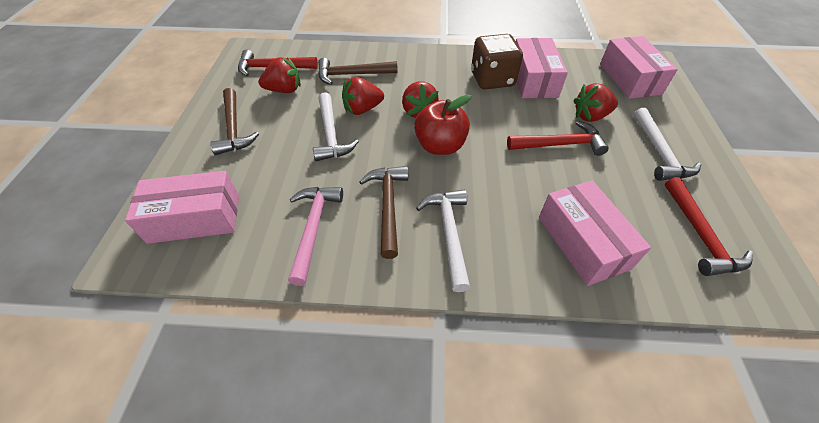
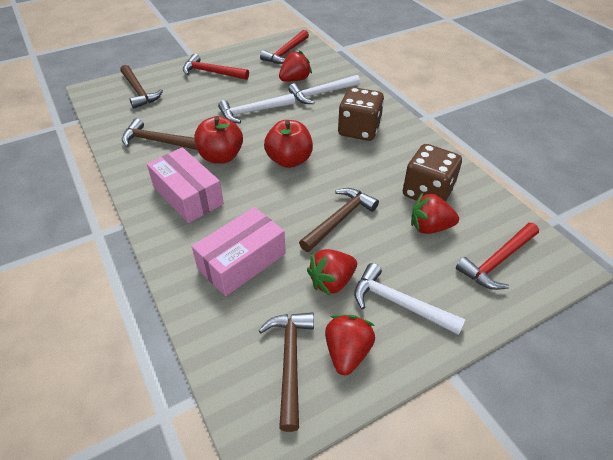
brown dice: 1 -> 2
brown hammer: 3 -> 4
pink box: 4 -> 2
pink hammer: 1 -> 0
red apple: 1 -> 2

